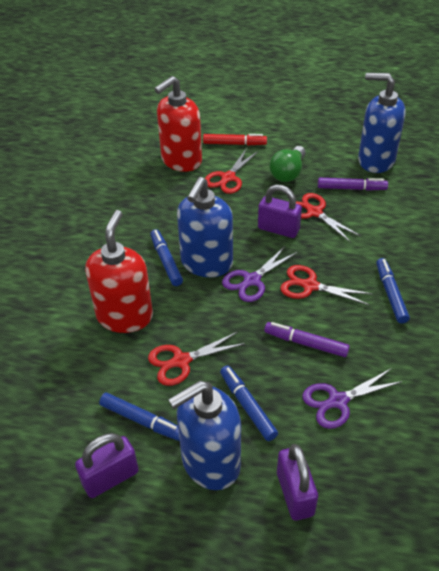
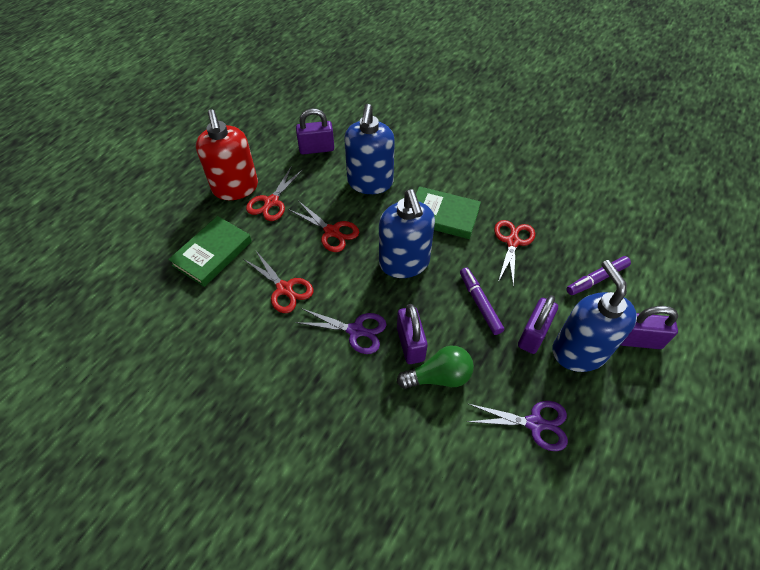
blue marker: 4 -> 0
green book: 0 -> 2
purple padlock: 3 -> 4
red marker: 1 -> 0
red soap dispenser: 2 -> 1

